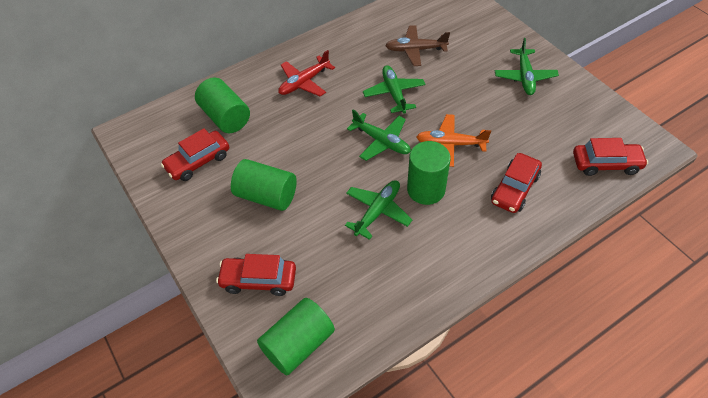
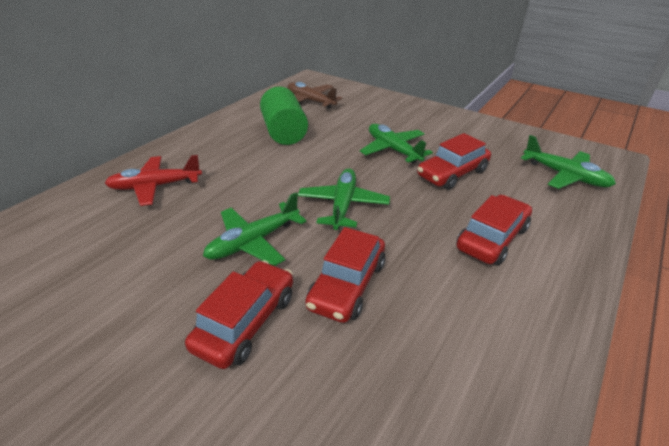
green cylinder: 4 -> 1
orange plane: 1 -> 0

